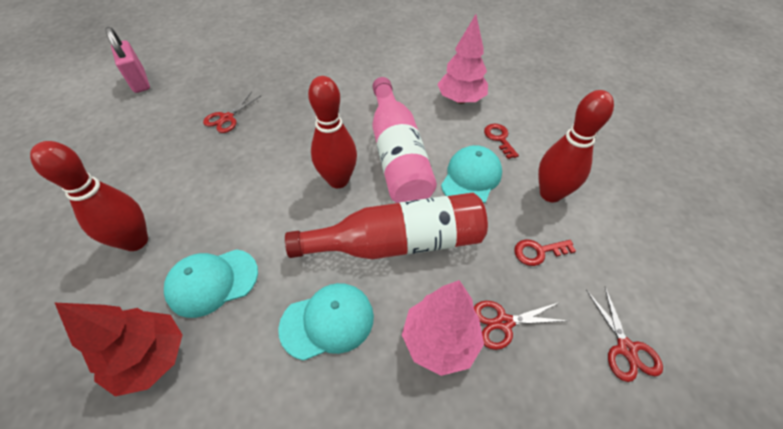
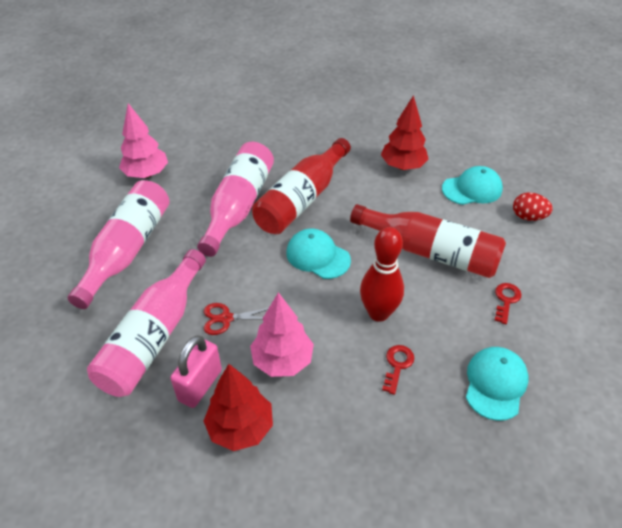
pink bottle: 1 -> 3
red bottle: 1 -> 2
red bowling pin: 3 -> 1
red egg: 0 -> 1
red scissors: 3 -> 1
red tree: 1 -> 2

